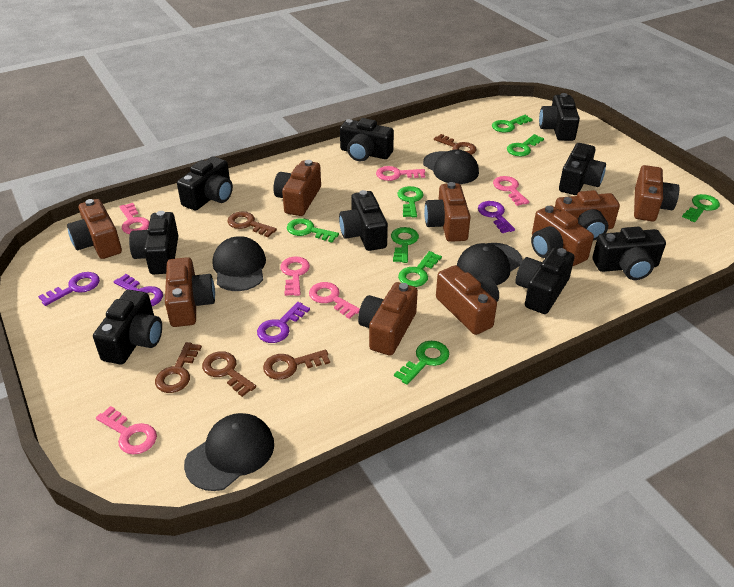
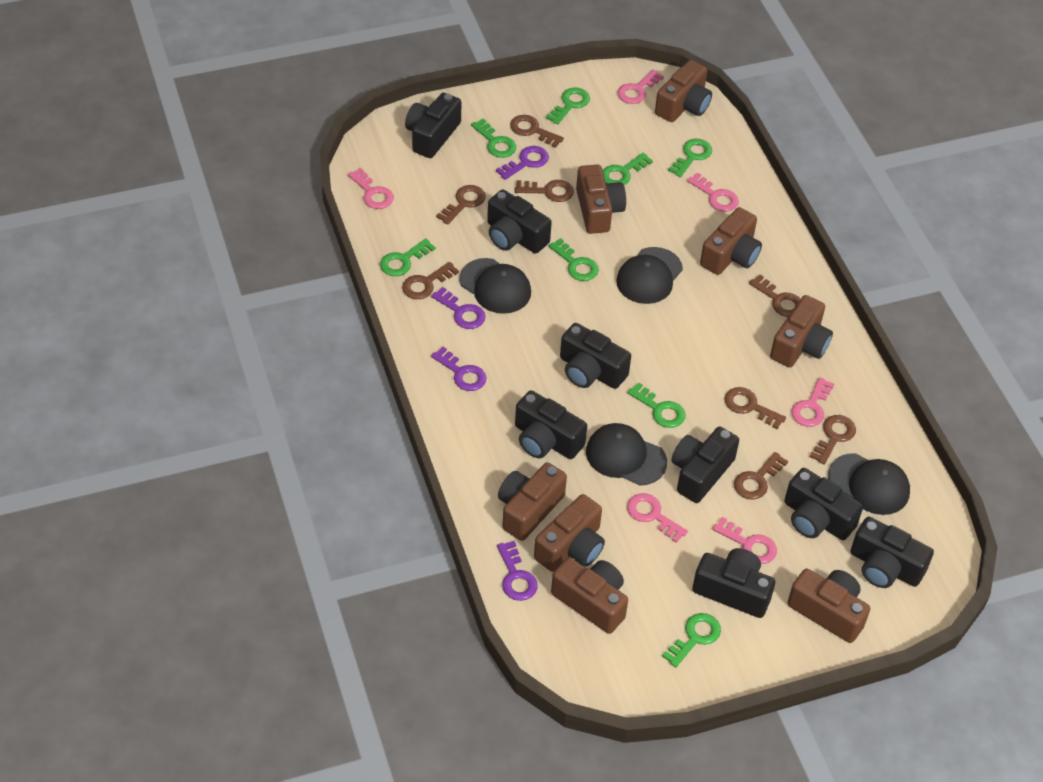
black camera: 9 -> 8
brown camera: 9 -> 8
brown key: 5 -> 8

